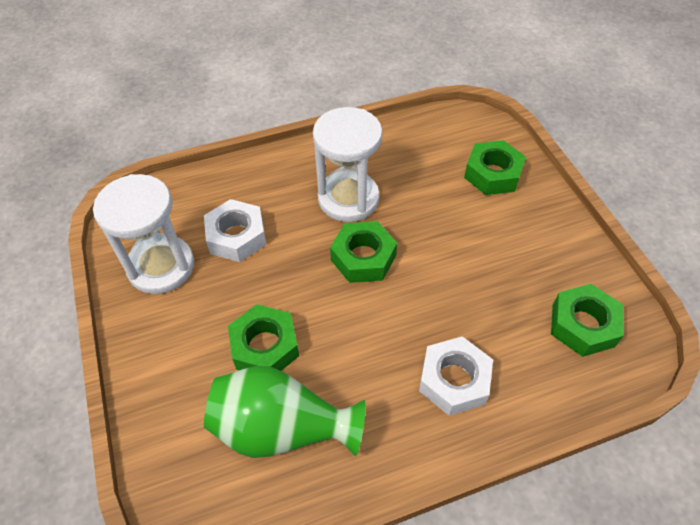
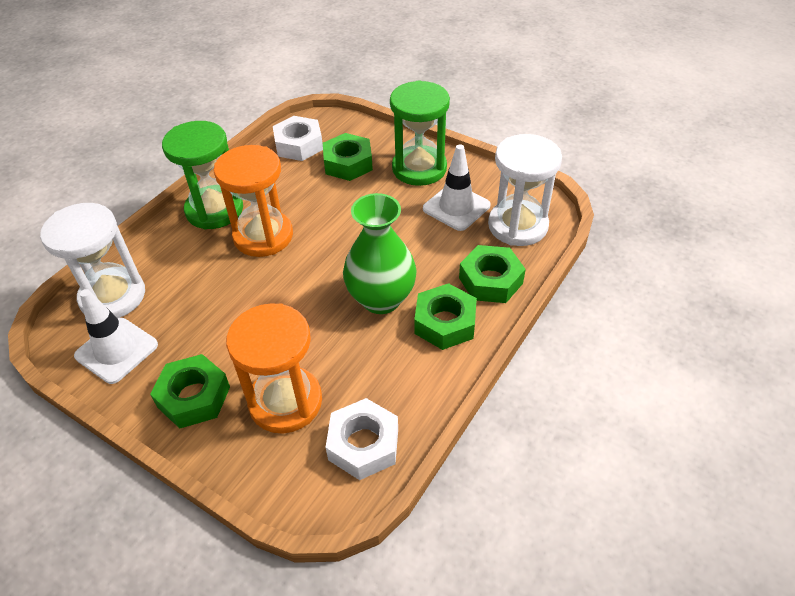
green hourglass: 0 -> 2
orange hourglass: 0 -> 2
white traffic cone: 0 -> 2

